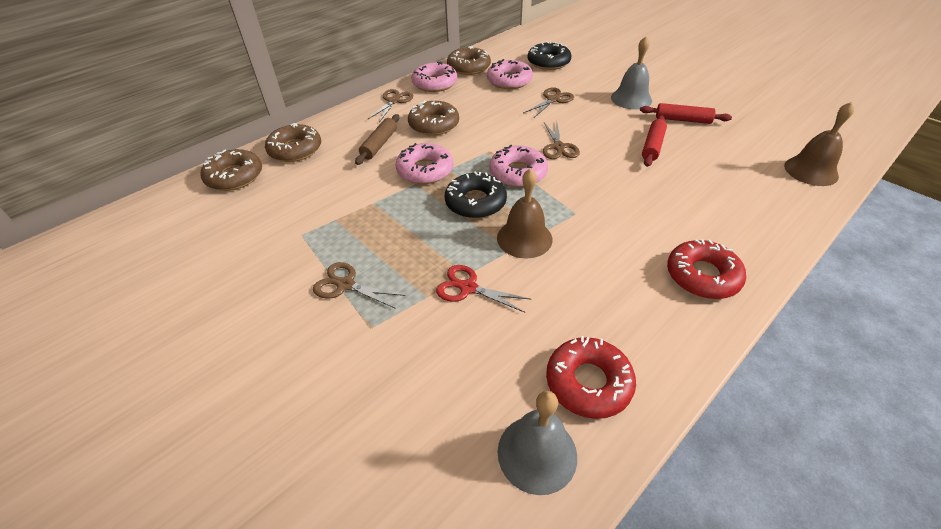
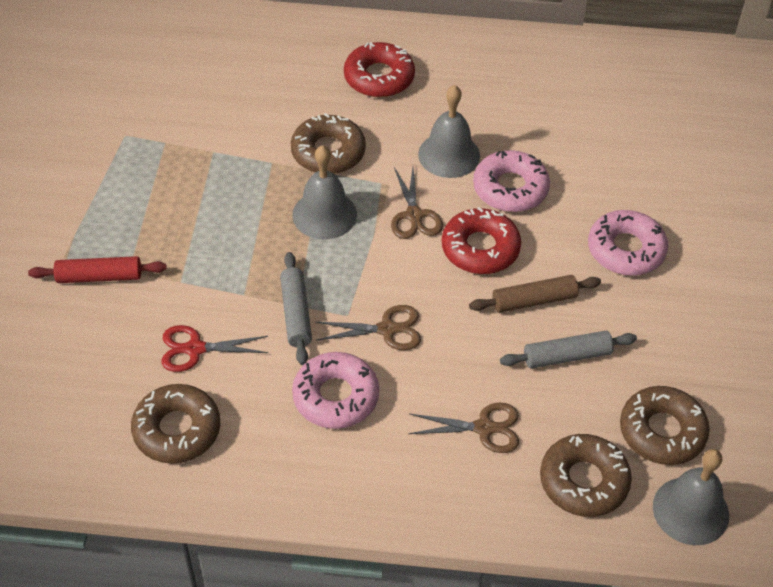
black donut: 2 -> 0
brown bell: 2 -> 0
brown scissors: 4 -> 3
grey bell: 2 -> 3
grey rolling pin: 0 -> 2
pink donut: 4 -> 3
red rolling pin: 2 -> 1

